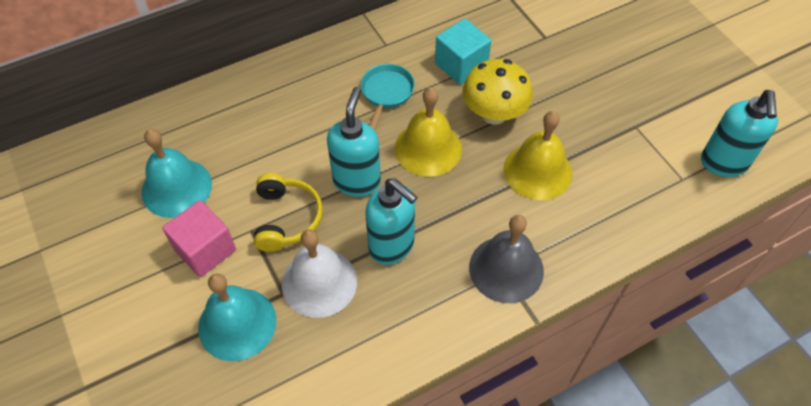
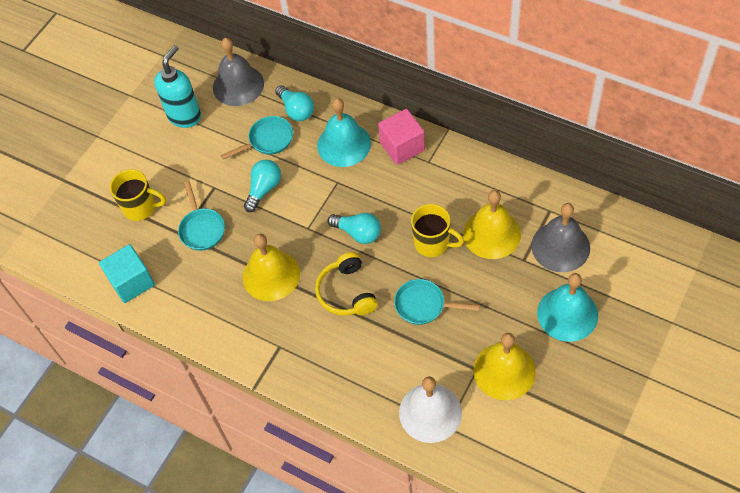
grey bell: 1 -> 2
turquoise light bulb: 0 -> 3
turquoise pan: 1 -> 3
turquoise soap dispenser: 3 -> 1
yellow bell: 2 -> 3
yellow mug: 0 -> 2
yellow mushroom: 1 -> 0

